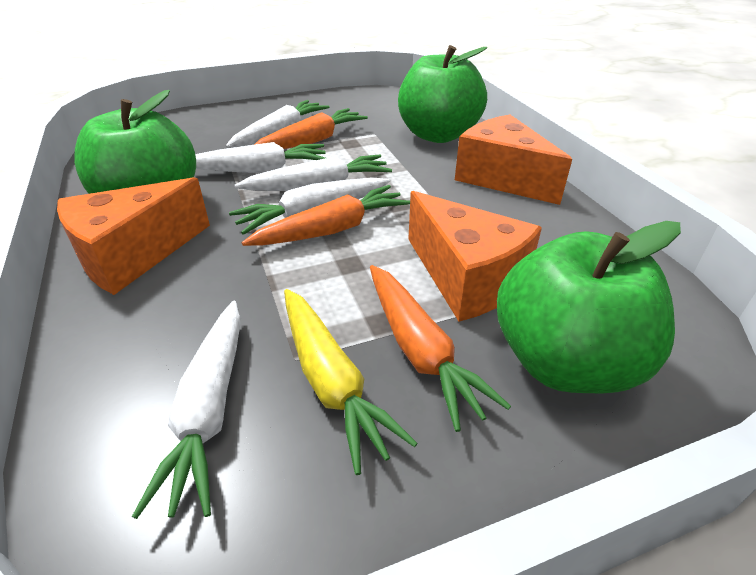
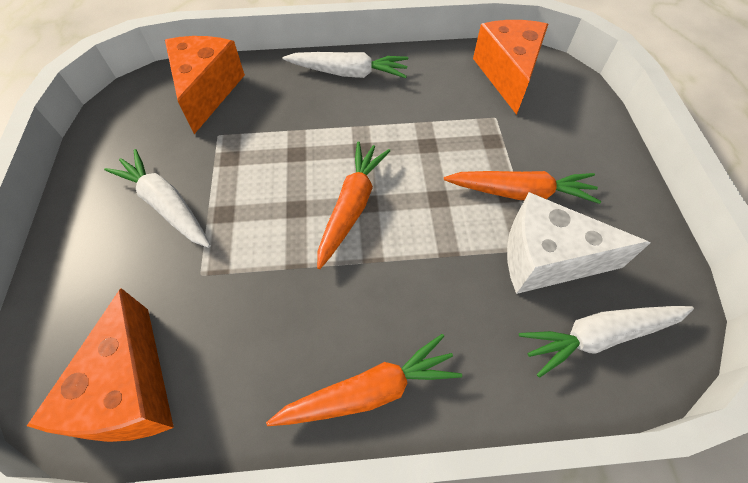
green apple: 3 -> 0
white carrot: 5 -> 3
white cheese: 0 -> 1
yellow carrot: 1 -> 0

